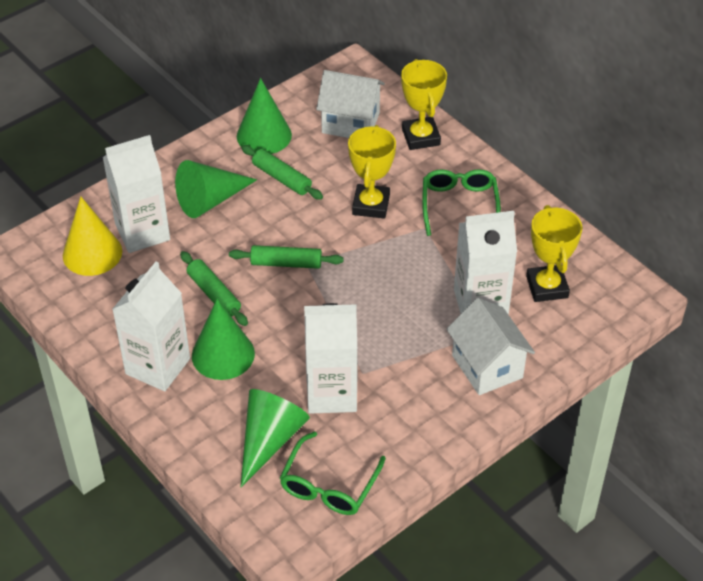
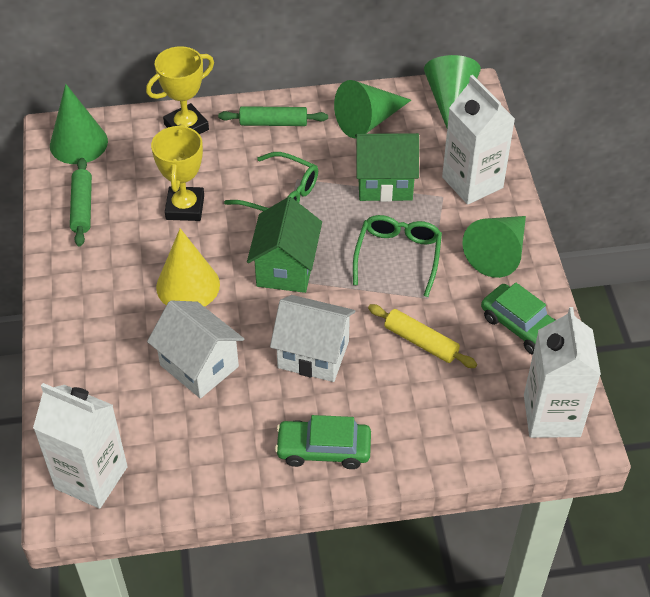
green car: 0 -> 2
green house: 0 -> 2
green rolling pin: 3 -> 2
white carton: 4 -> 3
yellow rolling pin: 0 -> 1
yellow trophy: 3 -> 2

